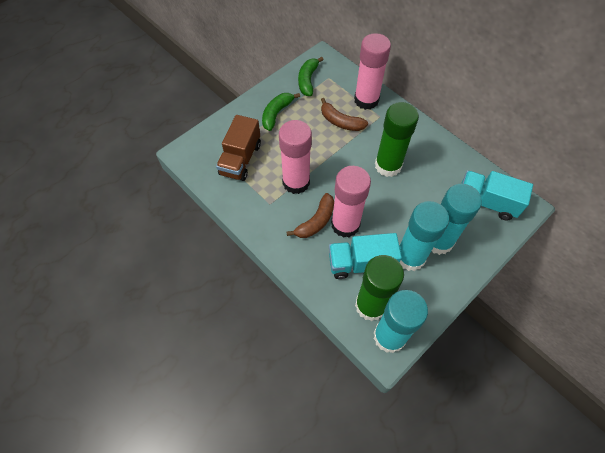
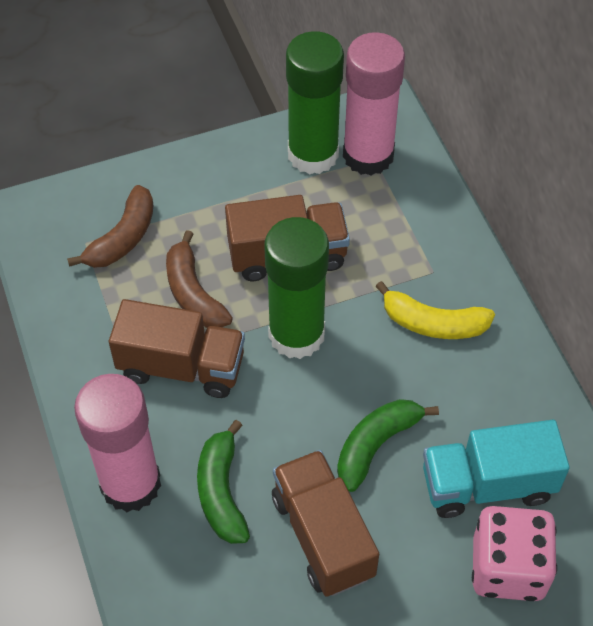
brown truck: 1 -> 3
pink dice: 0 -> 1
pink glue stick: 3 -> 2
turquoise glue stick: 3 -> 0
turquoise truck: 2 -> 1
yellow banana: 0 -> 1

